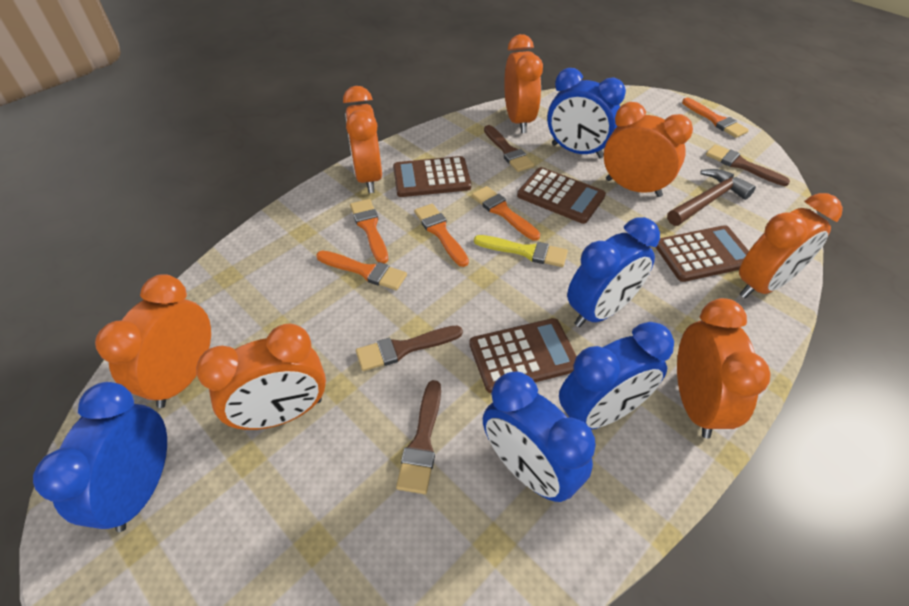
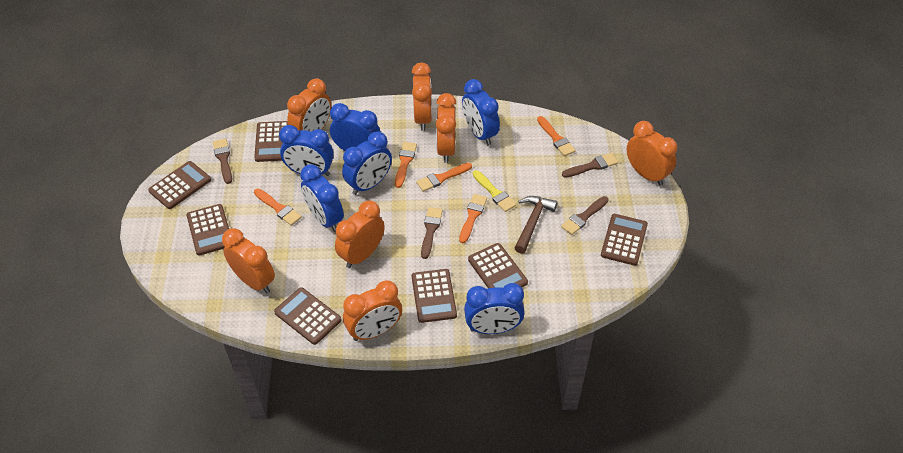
blue clock: 5 -> 6
brown calculator: 4 -> 7

